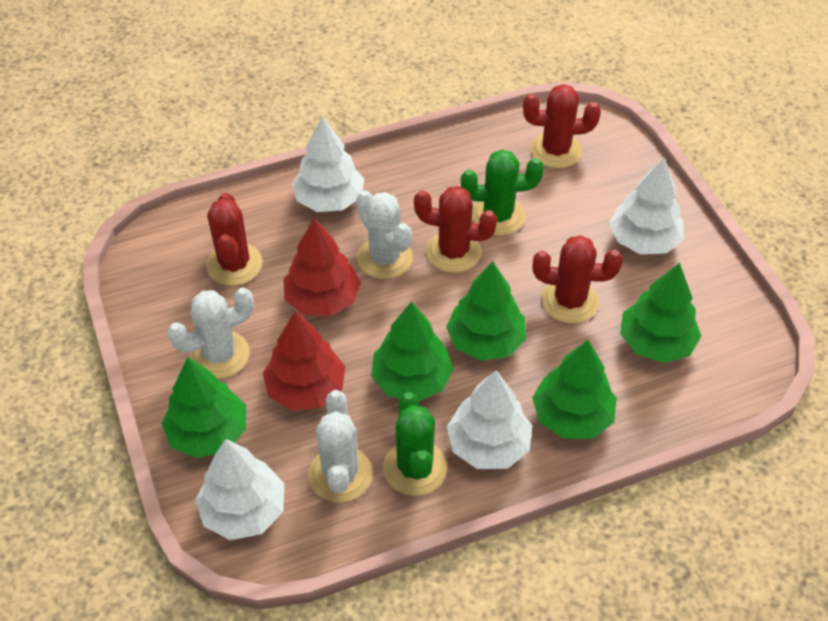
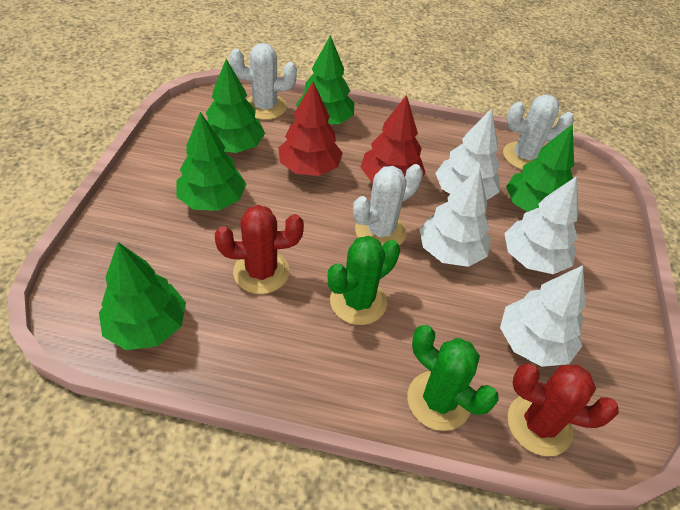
red cactus: 4 -> 2

